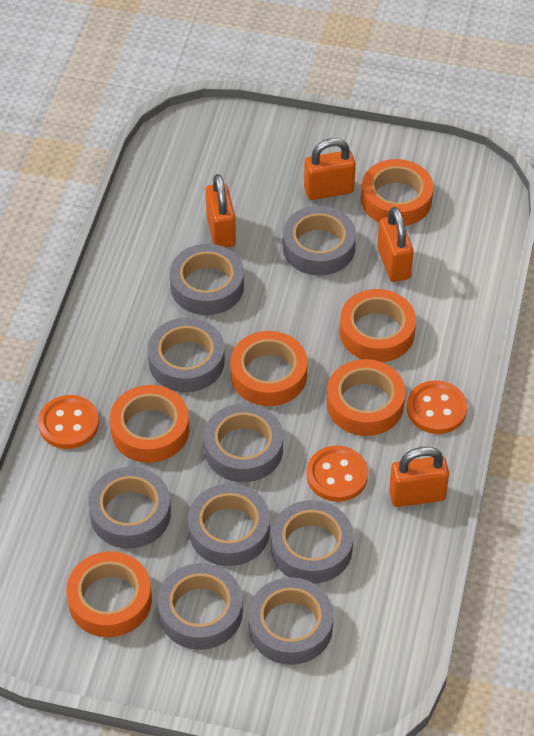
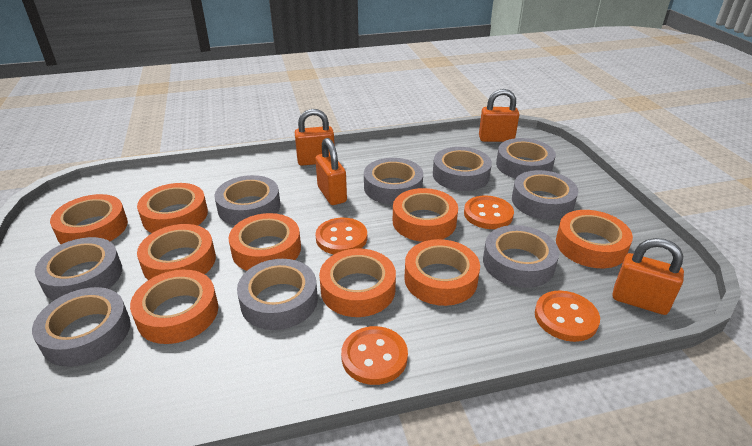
orange button: 3 -> 4
orange tape: 6 -> 9

